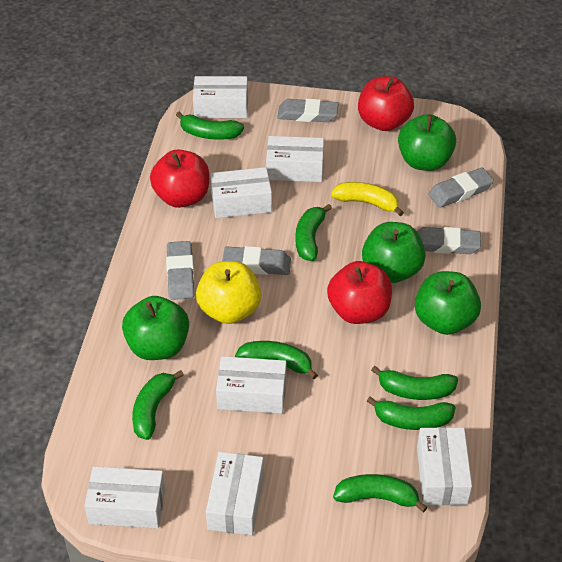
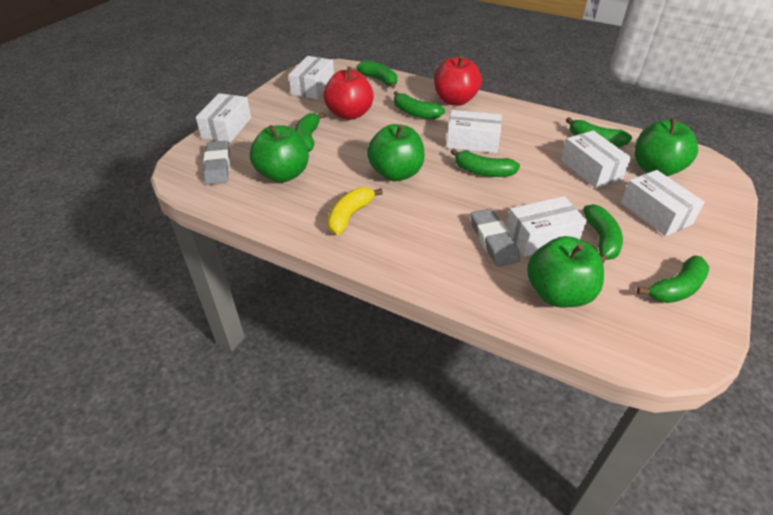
grey eraser: 5 -> 2
red apple: 3 -> 2
white box: 7 -> 6
yellow apple: 1 -> 0

